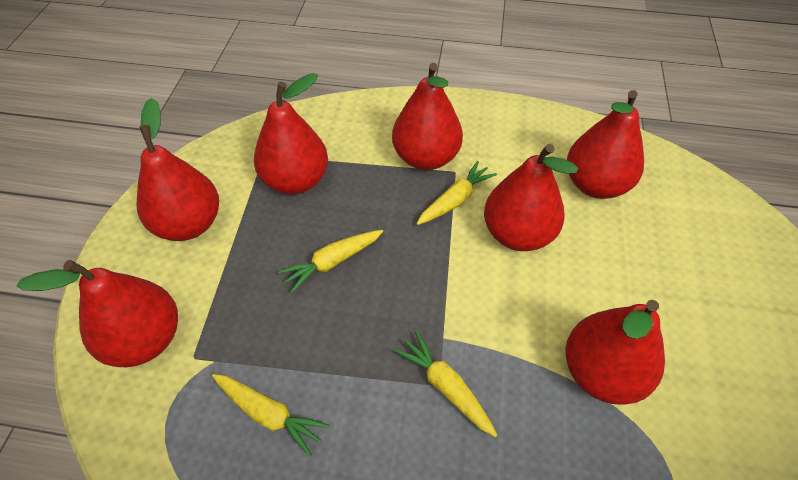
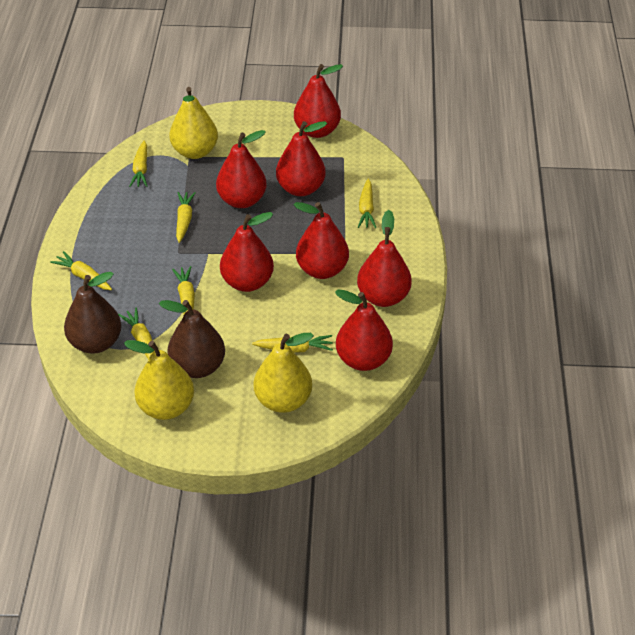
brown pear: 0 -> 2
yellow carrot: 4 -> 7
yellow pear: 0 -> 3

